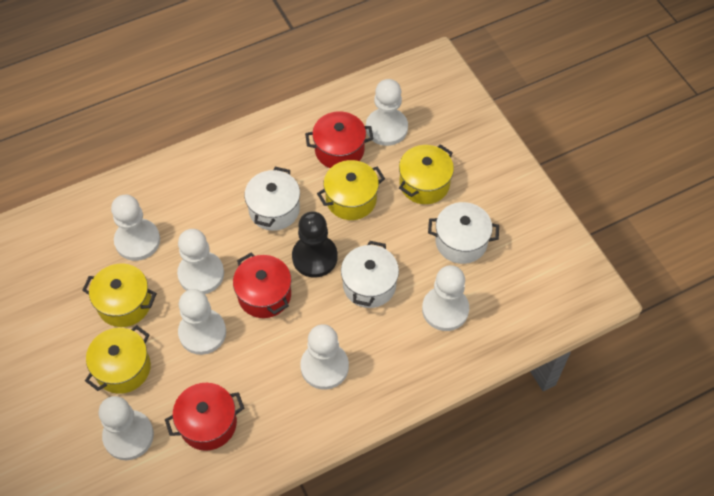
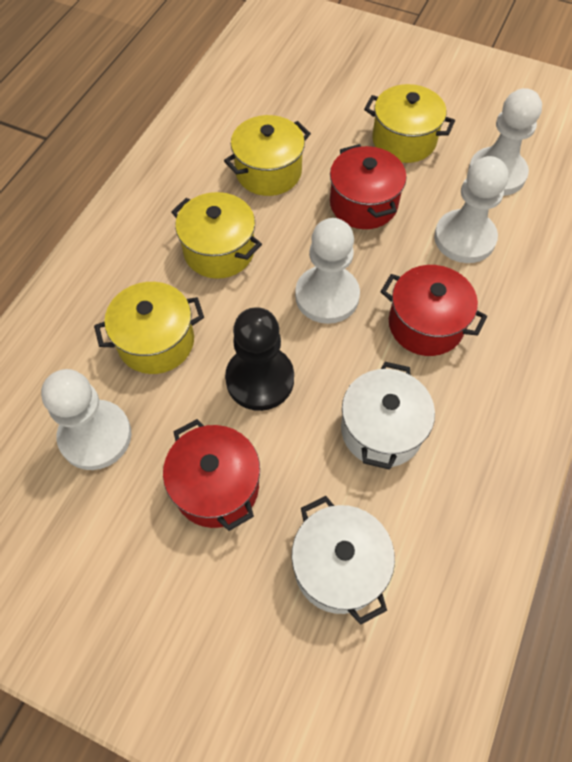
white pawn: 7 -> 4
white pot: 3 -> 2

